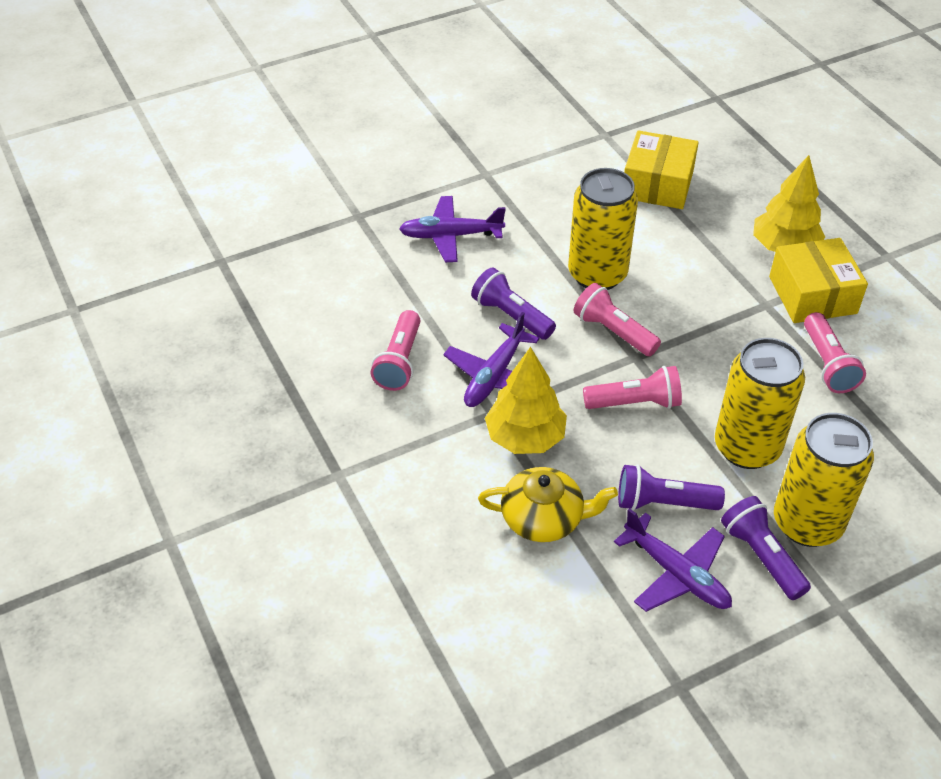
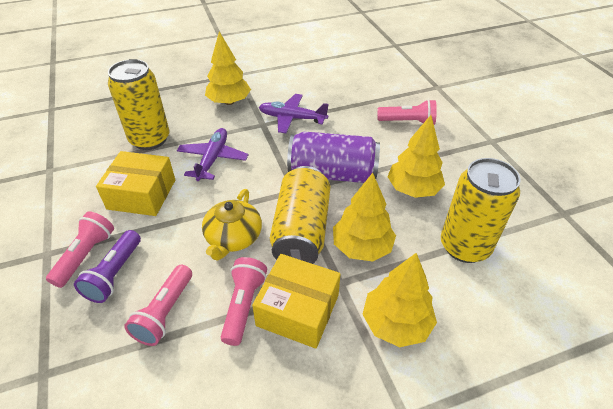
purple can: 0 -> 1
purple flashlight: 3 -> 1
purple plane: 3 -> 2
yellow tree: 2 -> 4

